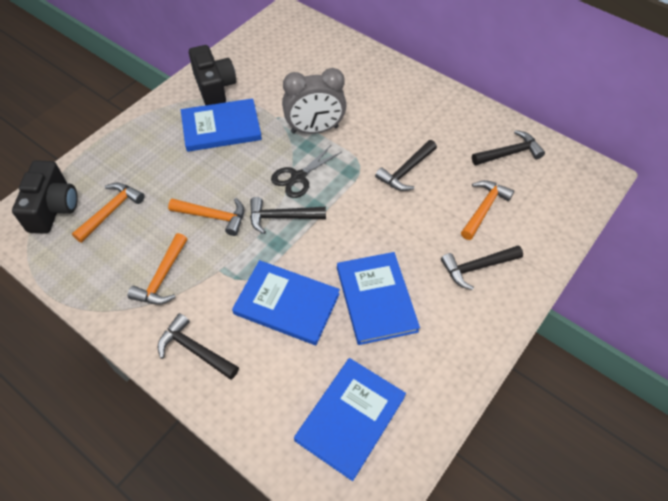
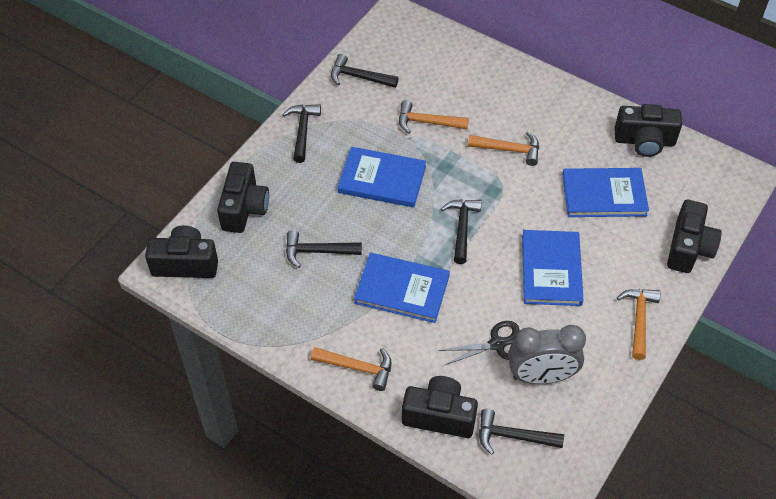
black camera: 2 -> 5

